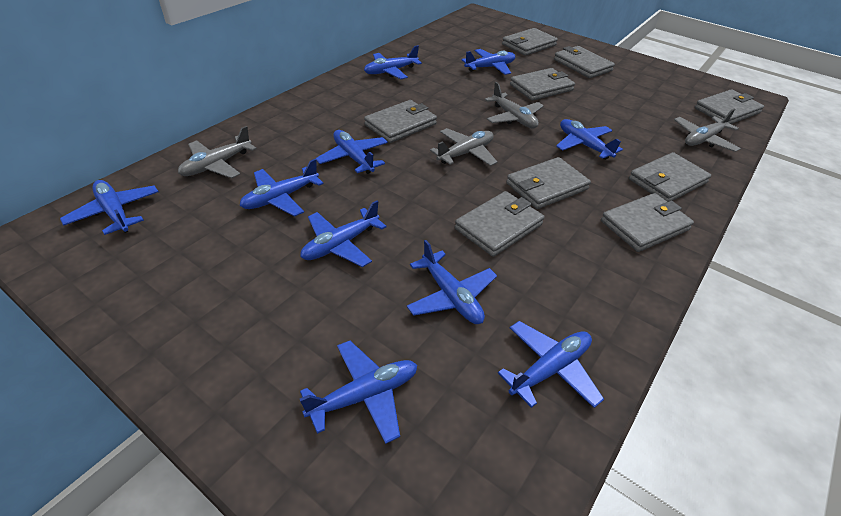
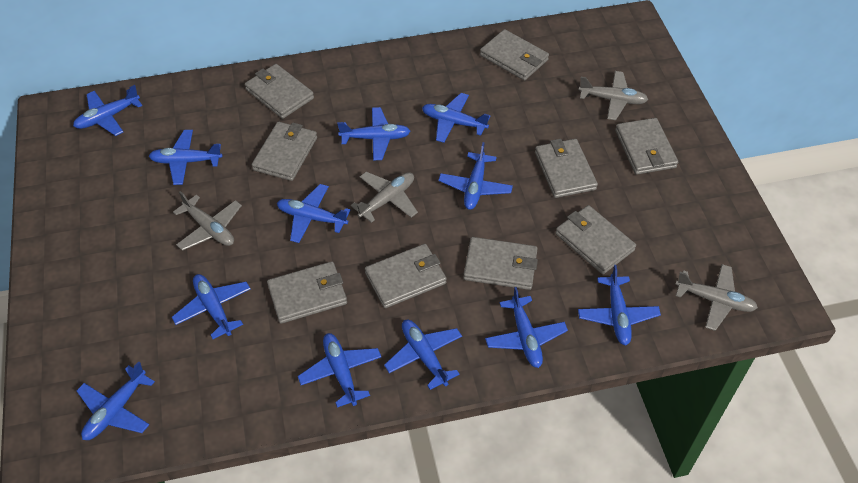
blue plane: 10 -> 12

